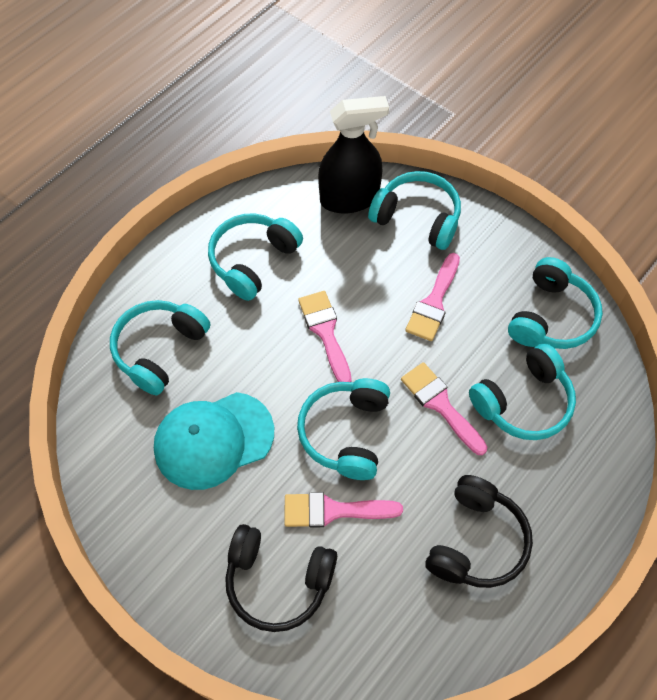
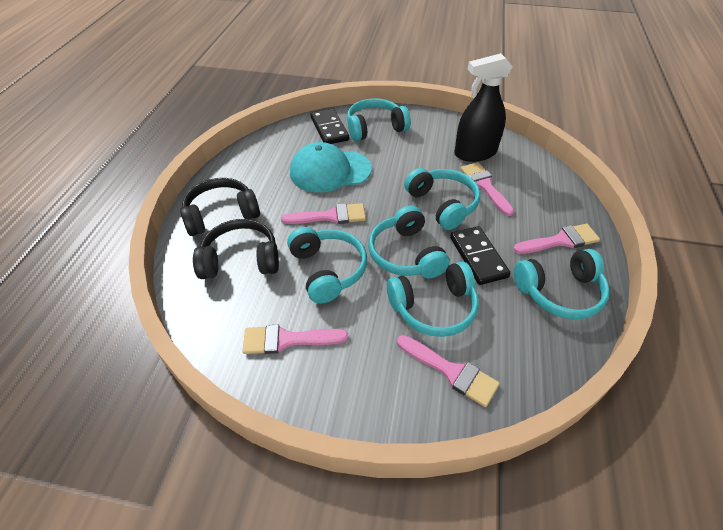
black domino: 0 -> 2
pink brush: 4 -> 5

